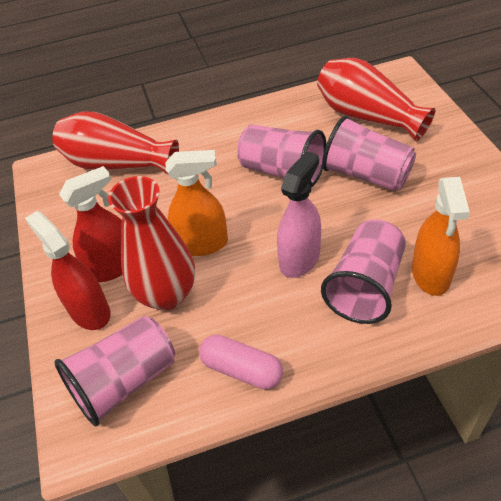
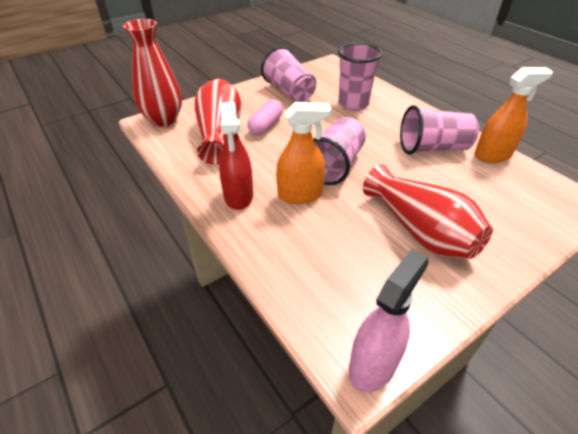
red spray bottle: 2 -> 1

